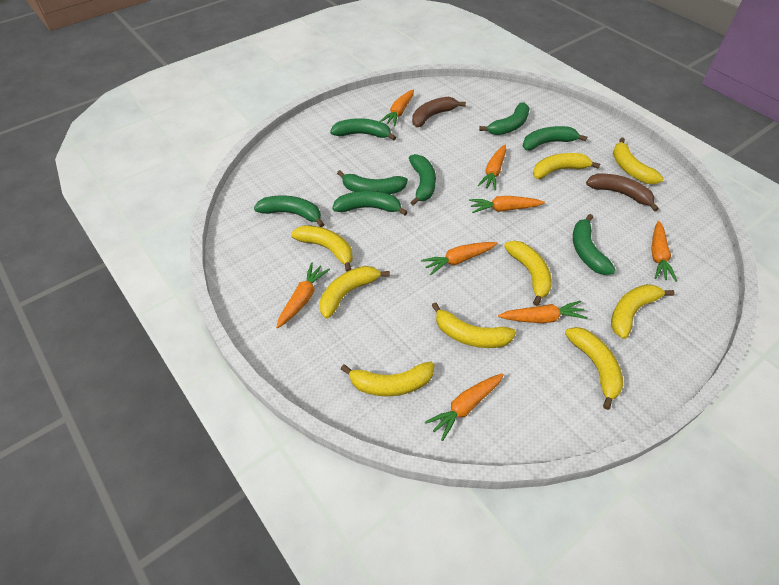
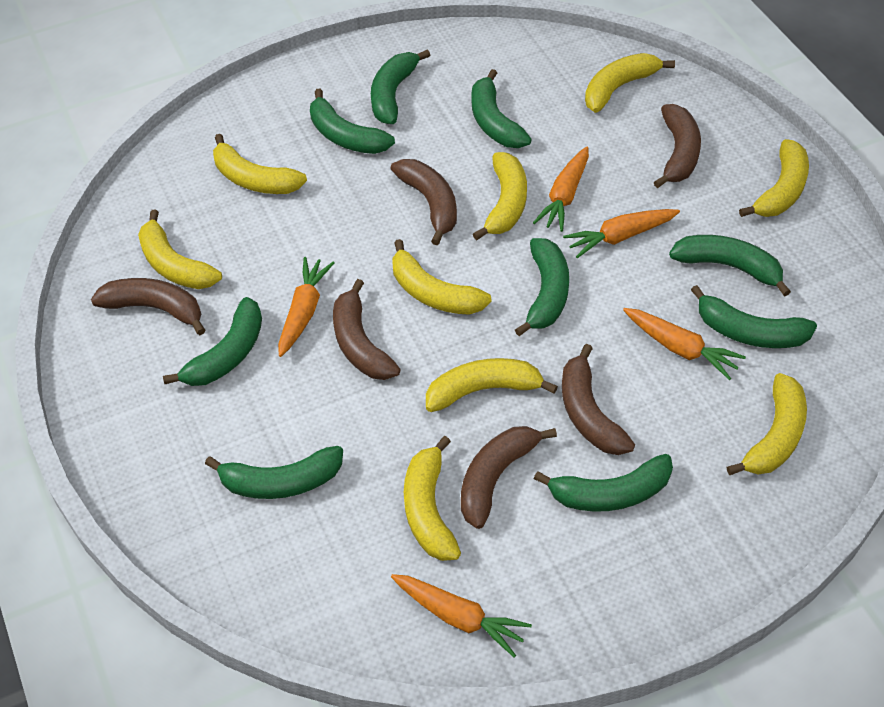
brown banana: 2 -> 6
green banana: 8 -> 9
orange carrot: 8 -> 5

